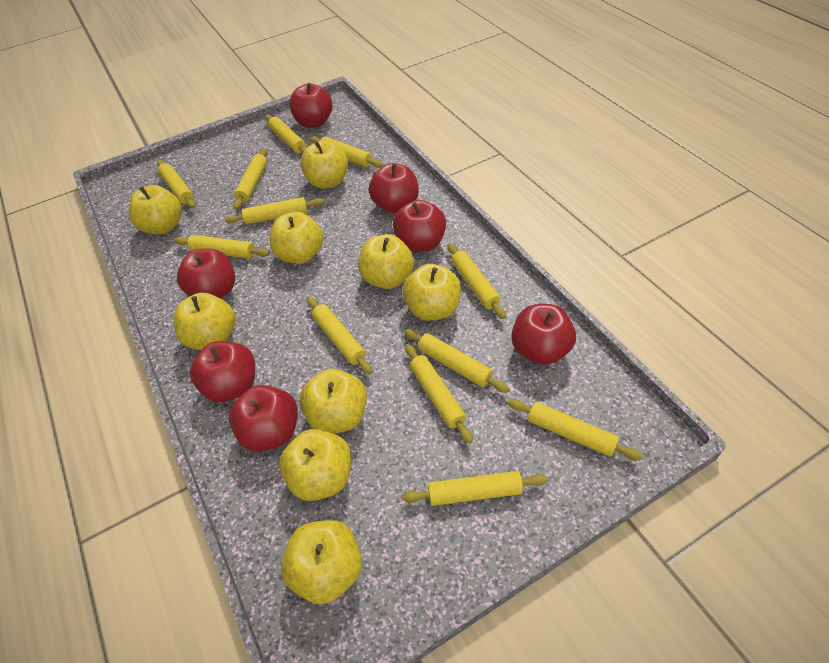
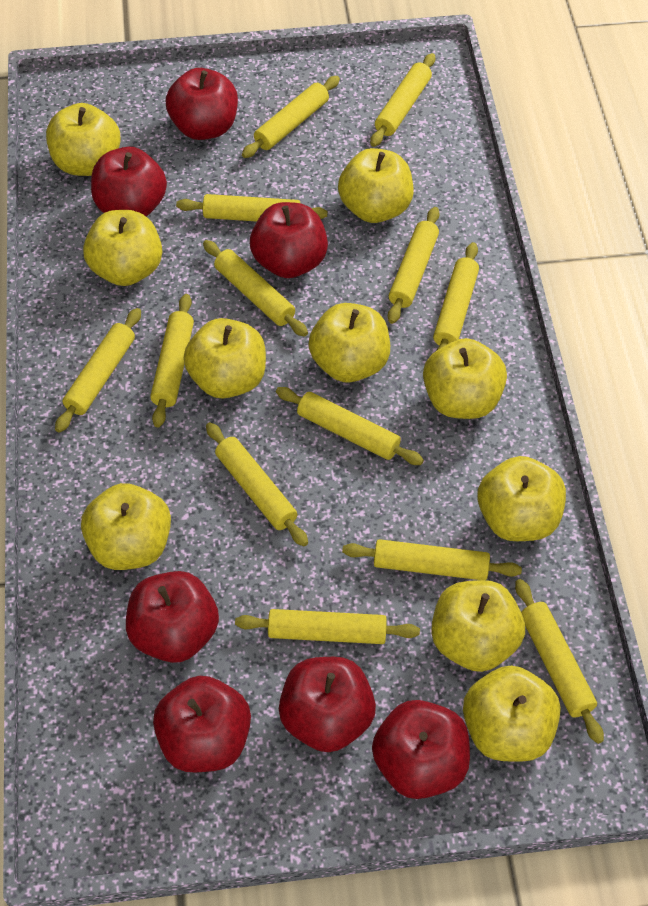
yellow apple: 9 -> 10
yellow rolling pin: 12 -> 13

